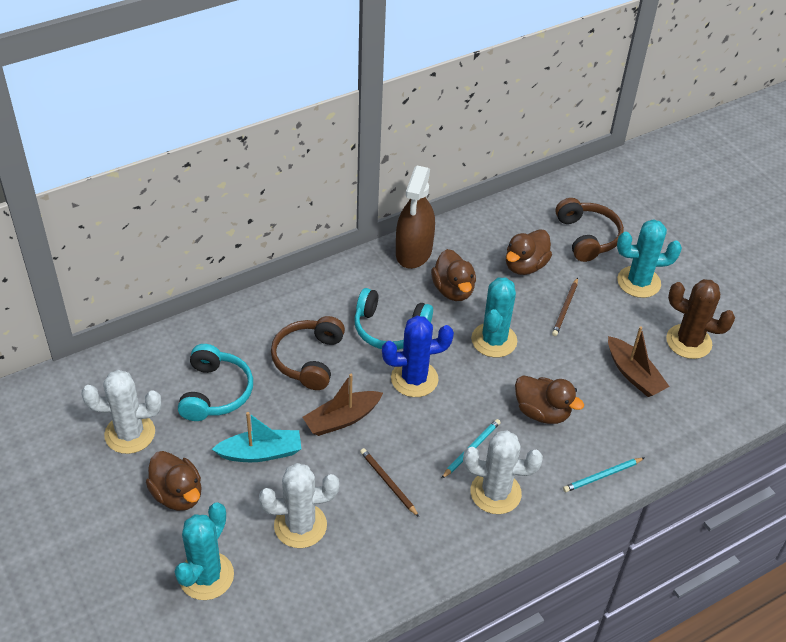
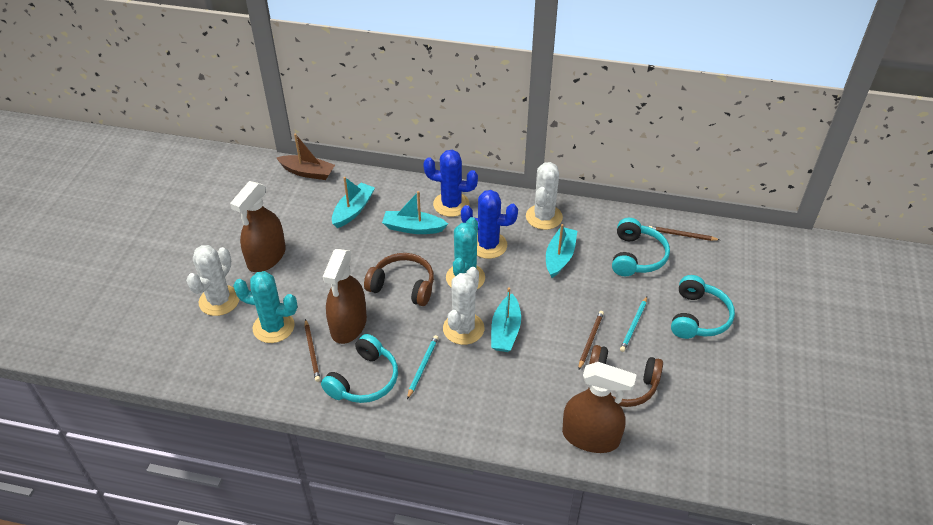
blue cactus: 1 -> 2
brown boat: 2 -> 1
brown cactus: 1 -> 0
brown duck: 4 -> 0
brown pencil: 2 -> 3
brown spray bottle: 1 -> 3
turquoise boat: 1 -> 4
turquoise cactus: 3 -> 2
turquoise headphones: 2 -> 3

